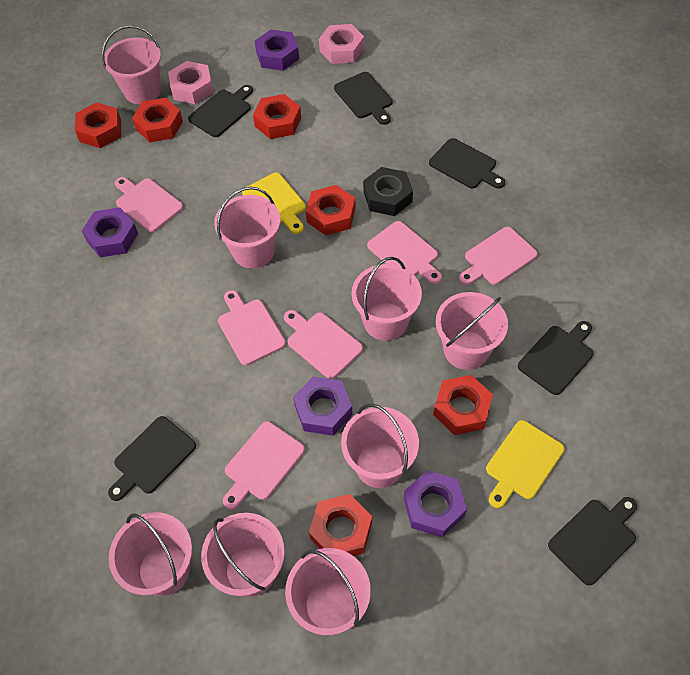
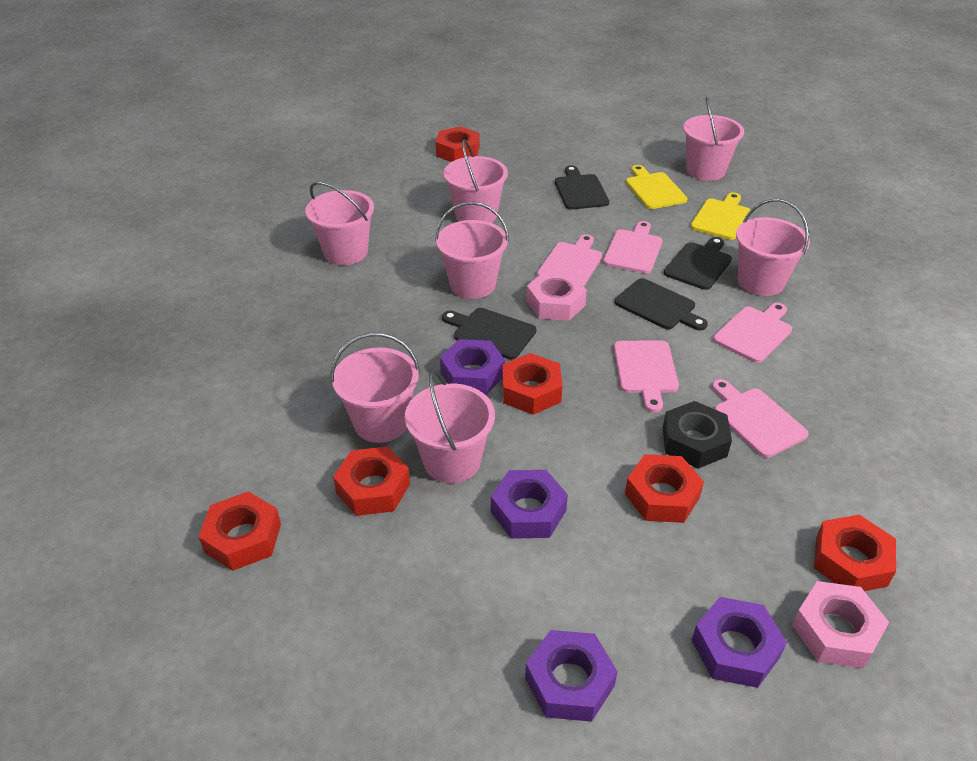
black cutting board: 6 -> 4
pink bucket: 8 -> 7
pink cutting board: 6 -> 5

